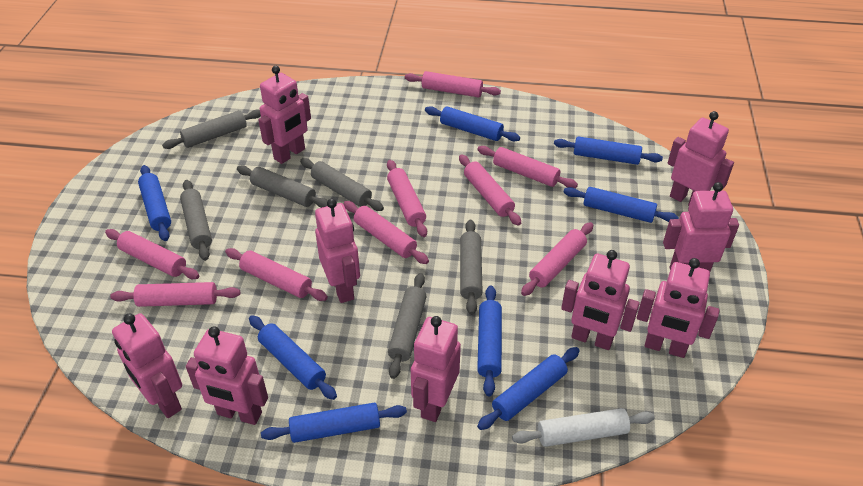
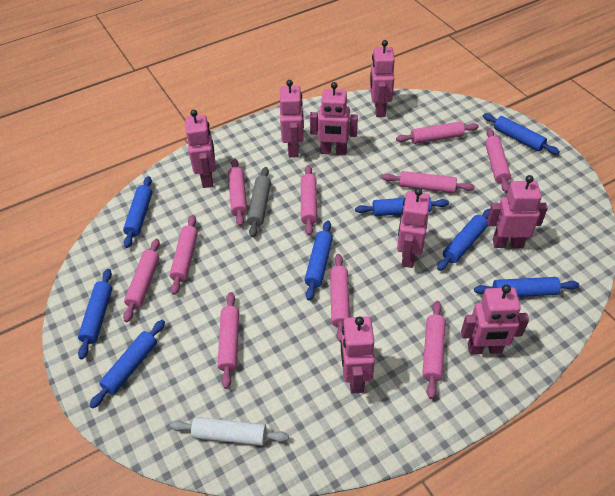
grey rolling pin: 6 -> 1
pink robot: 9 -> 8
pink rolling pin: 9 -> 10

